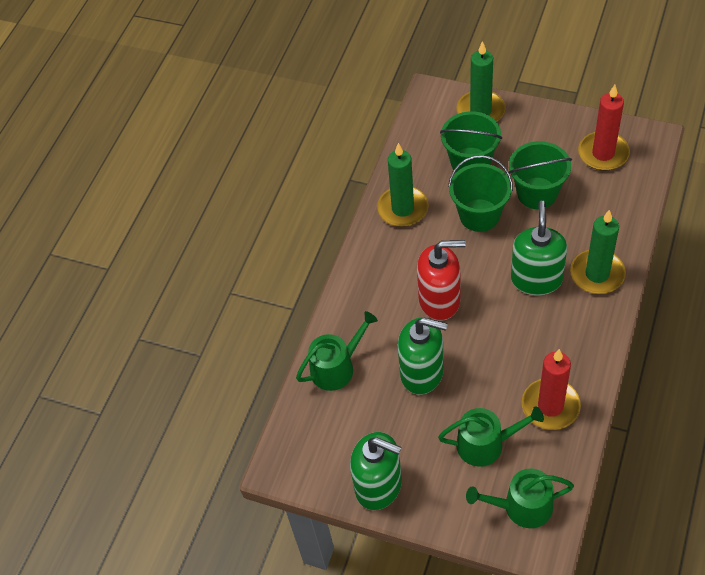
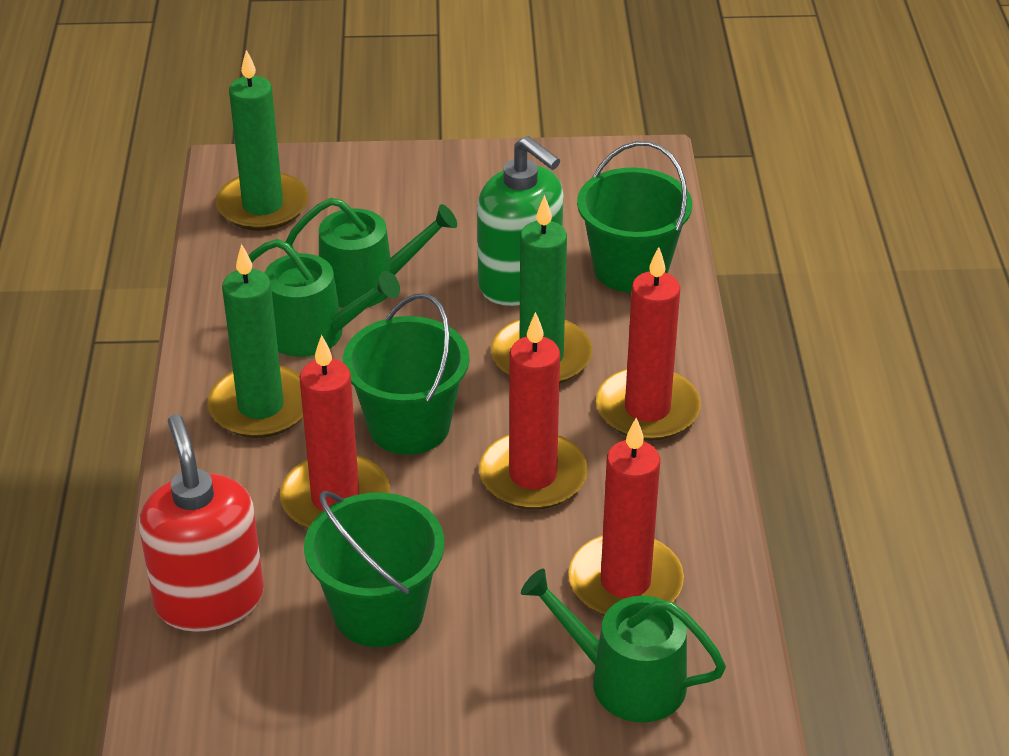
green soap dispenser: 3 -> 1
red candle: 2 -> 4

